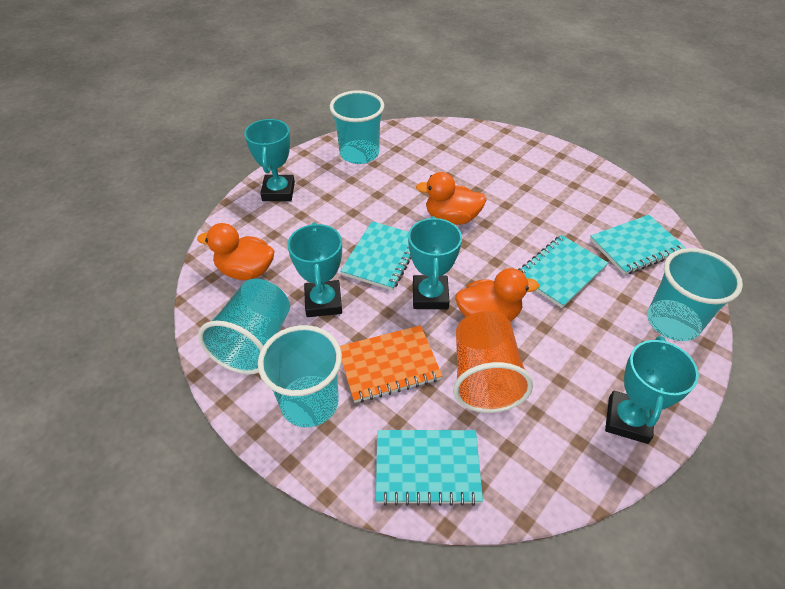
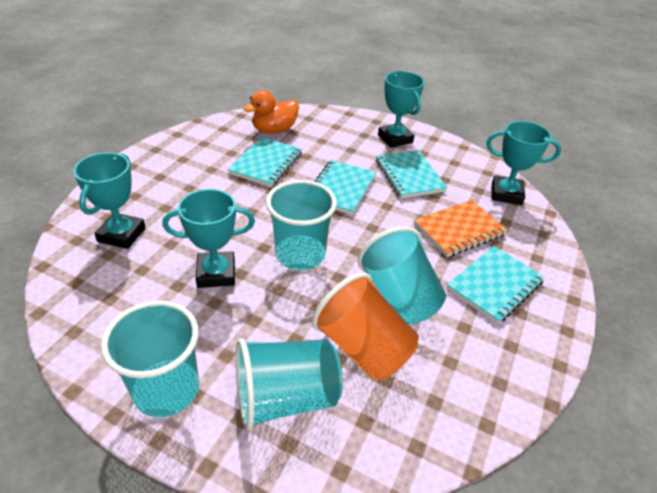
orange duck: 3 -> 1

